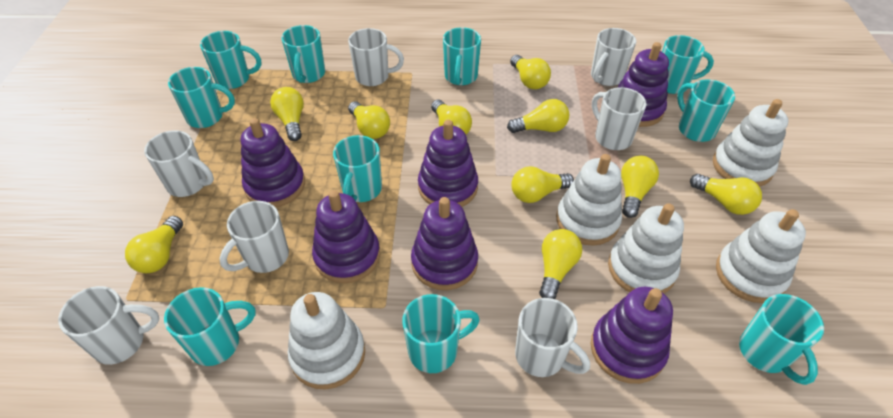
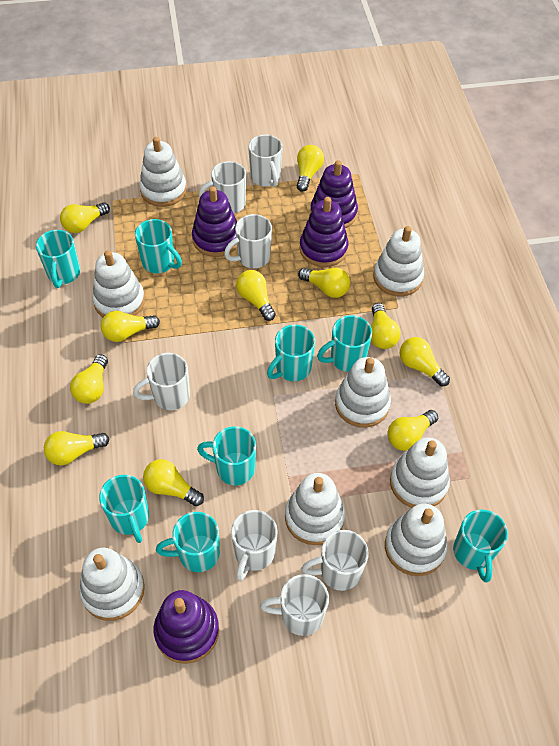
purple stacking toy: 6 -> 4
turquoise mug: 10 -> 8
white stacking toy: 5 -> 8
yellow light bulb: 10 -> 11

